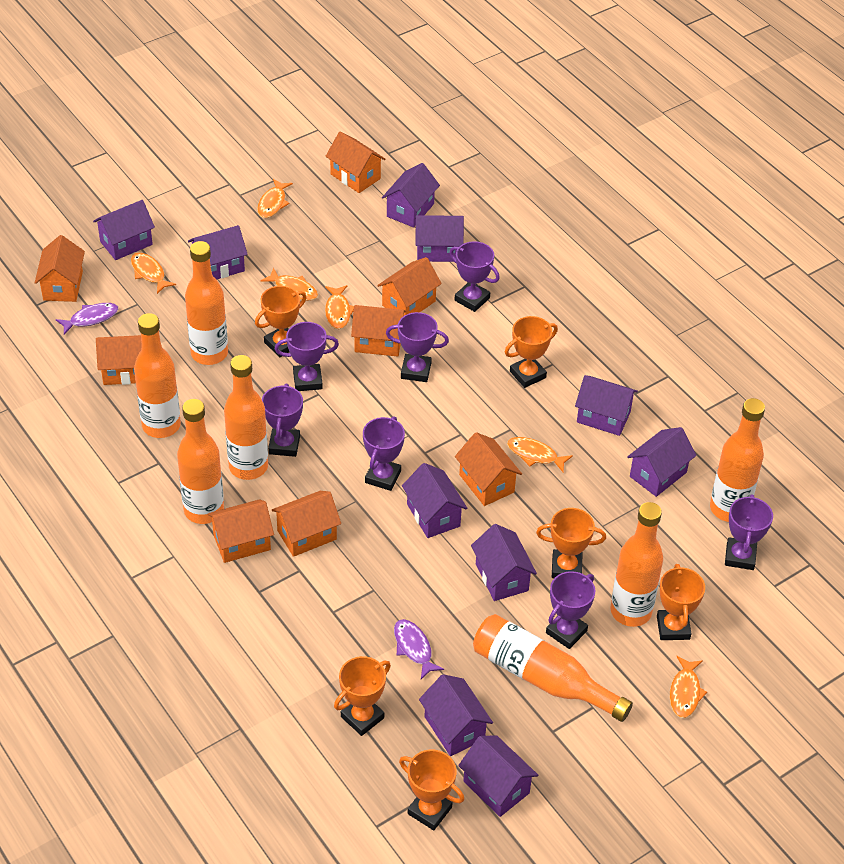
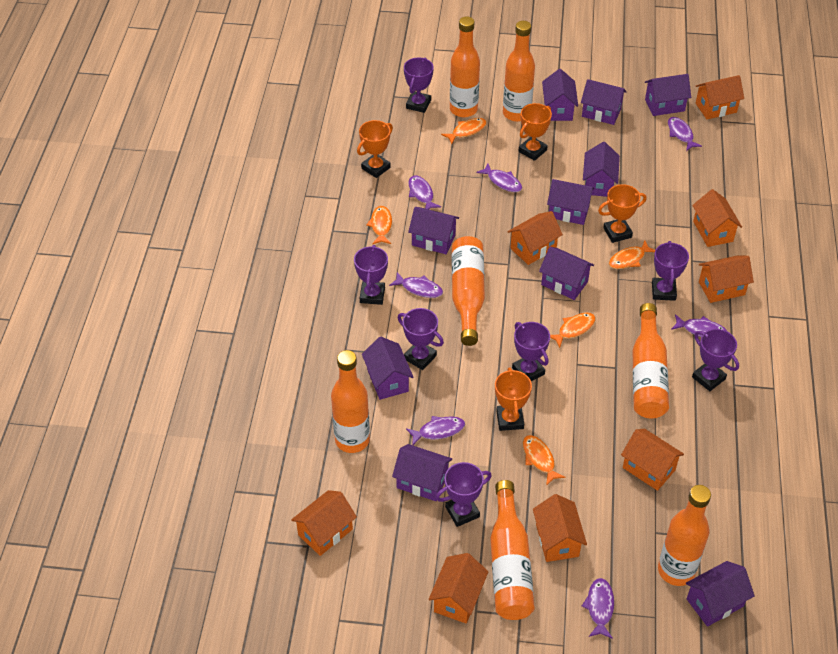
orange fish: 6 -> 5
orange trophy: 6 -> 4
purple fish: 2 -> 7

